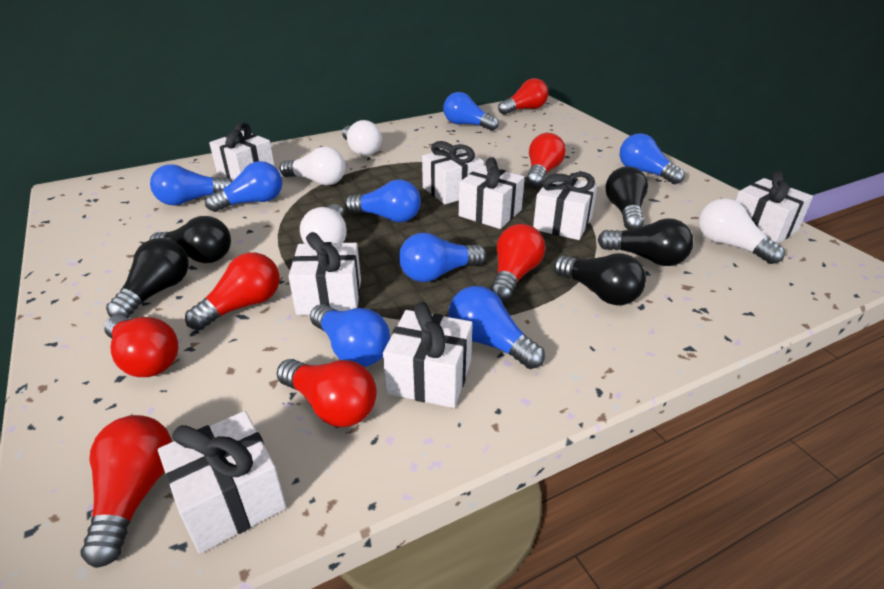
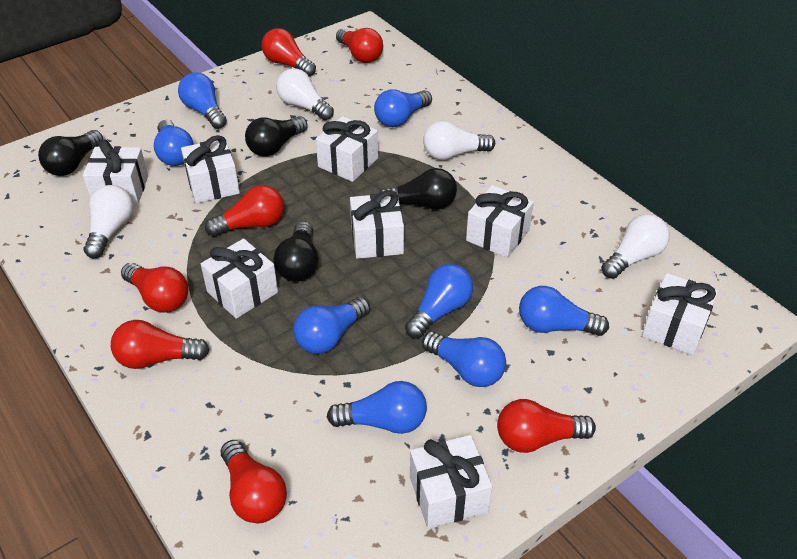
black light bulb: 5 -> 4

